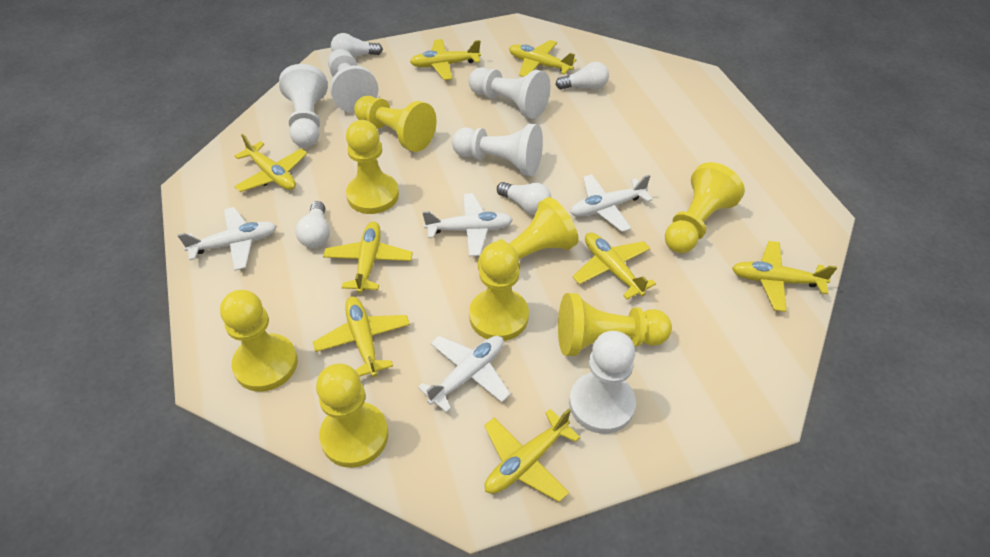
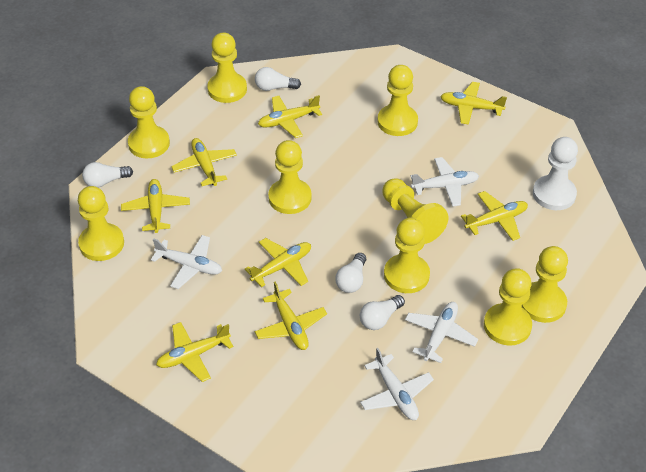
white pawn: 5 -> 1
yellow pawn: 8 -> 9

